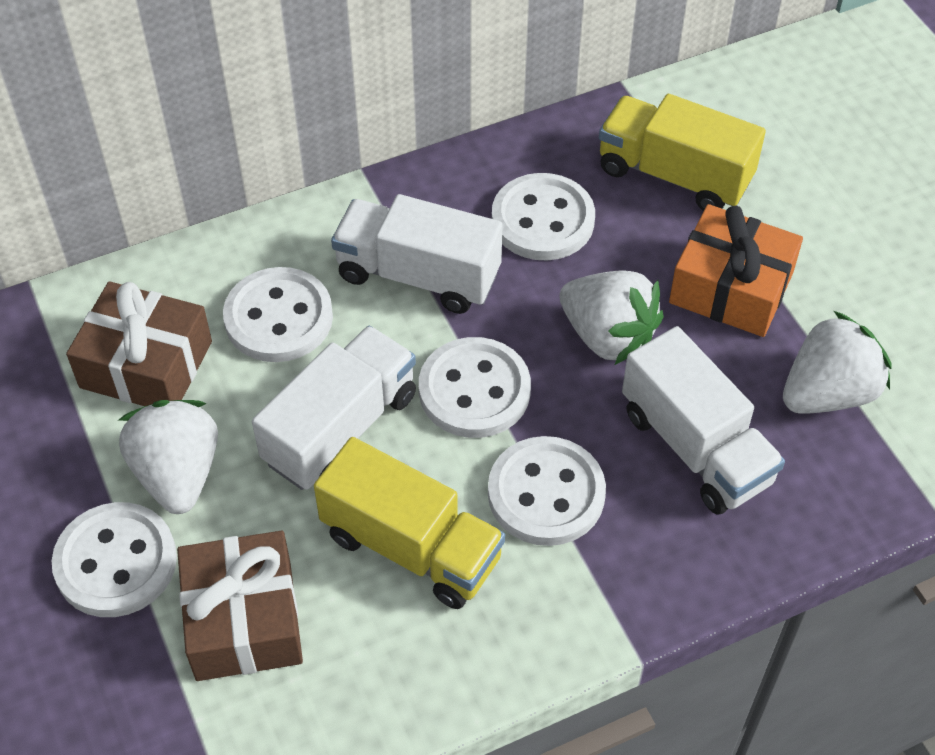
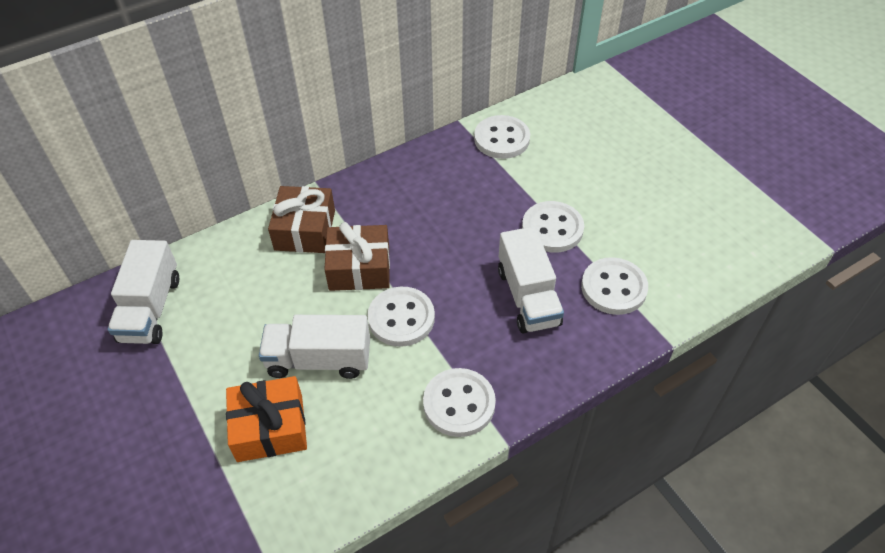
white strawberry: 3 -> 0
yellow truck: 2 -> 0

